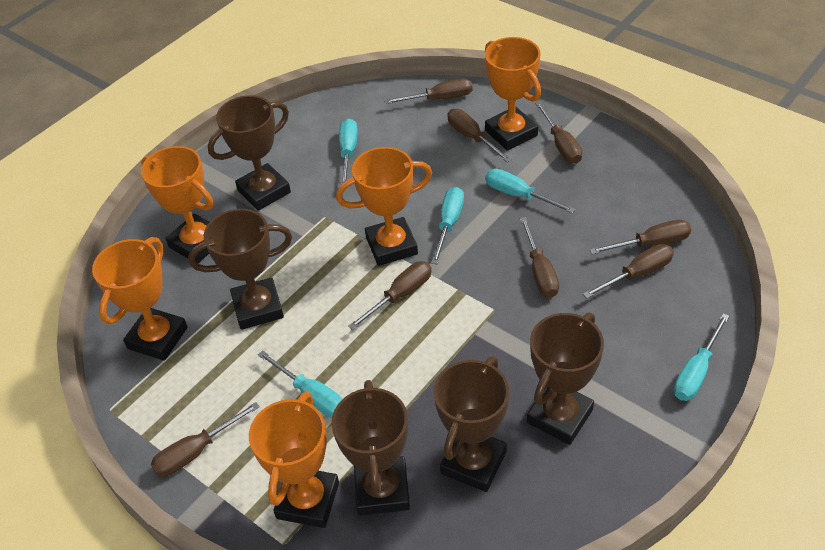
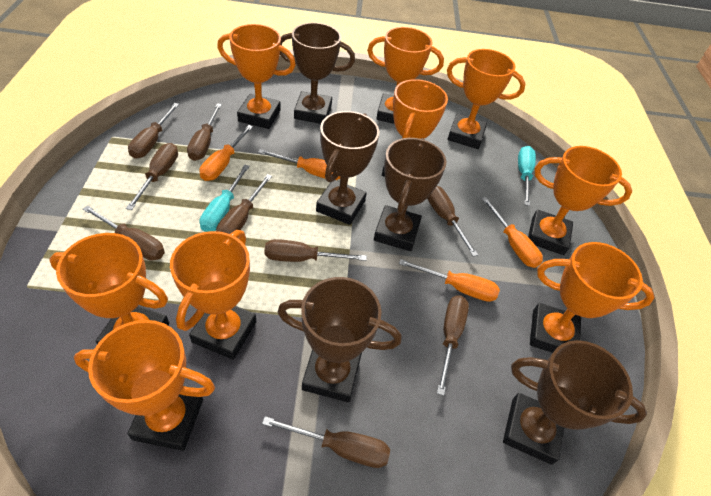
brown screwdriver: 8 -> 9
orange screwdriver: 0 -> 4
orange trophy: 5 -> 9
turquoise screwdriver: 5 -> 2

